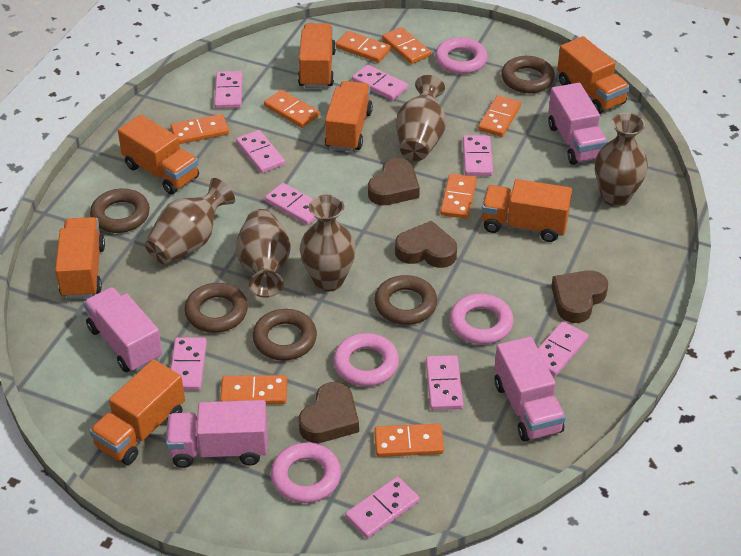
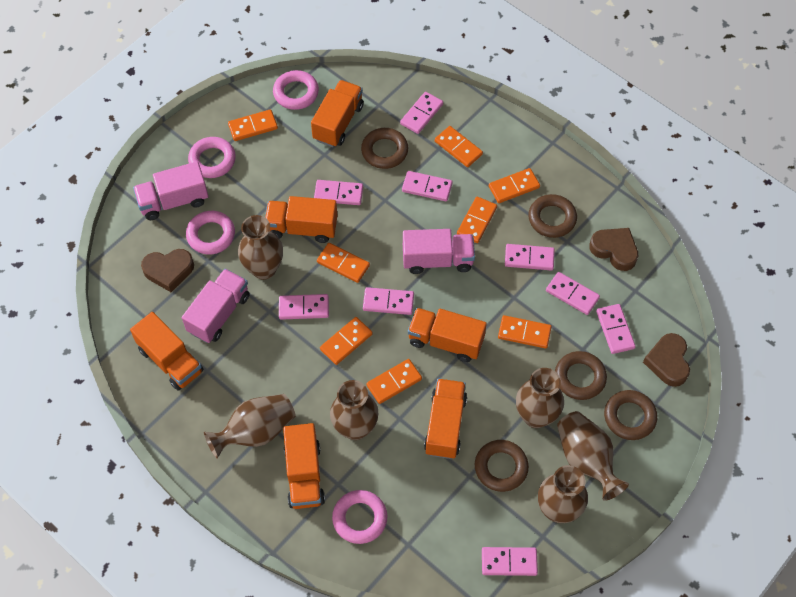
brown heart: 4 -> 3
brown vase: 5 -> 6
orange truck: 7 -> 6
pink truck: 4 -> 3

